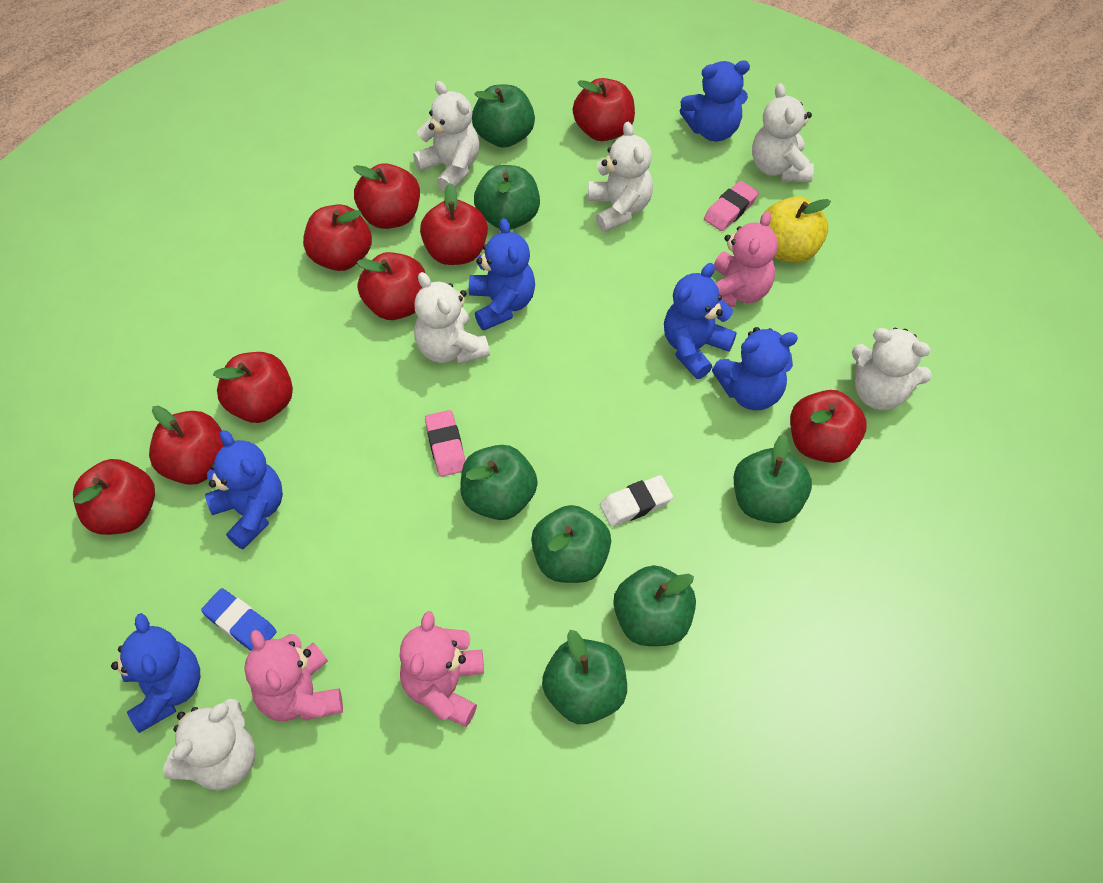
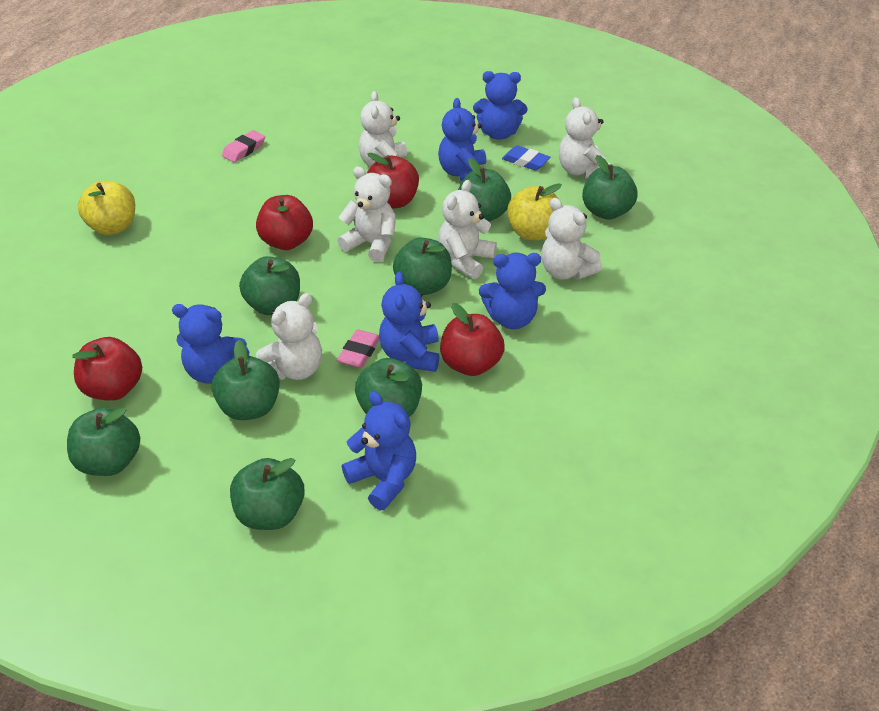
green apple: 7 -> 8
pink teddy bear: 3 -> 0
red apple: 9 -> 4
white eraser: 1 -> 0
yellow apple: 1 -> 2

